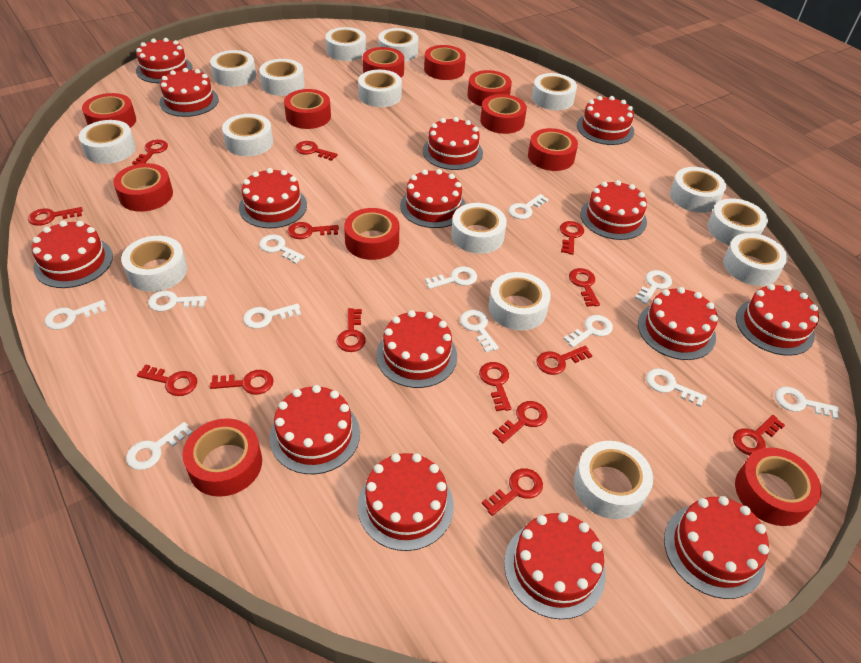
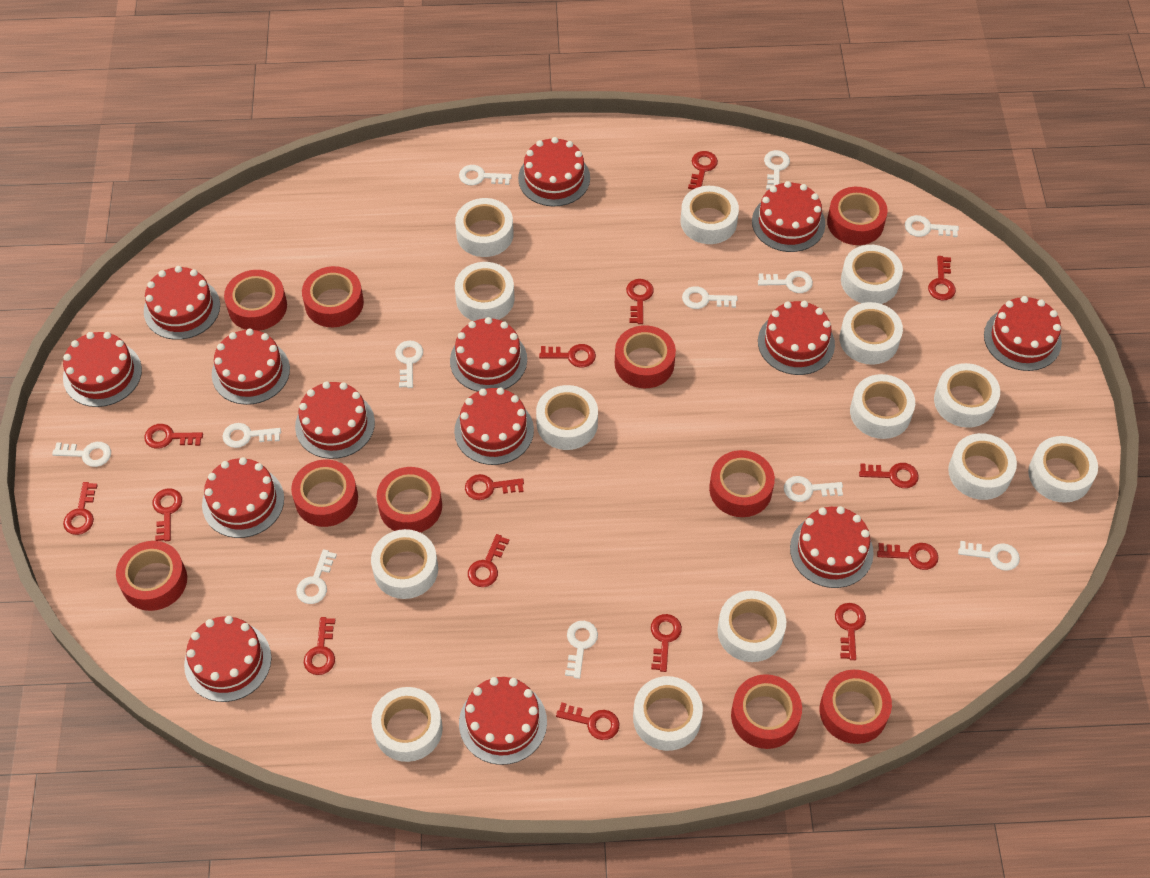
red cake: 15 -> 14
red key: 14 -> 15
red tape: 11 -> 10
white tape: 15 -> 14

